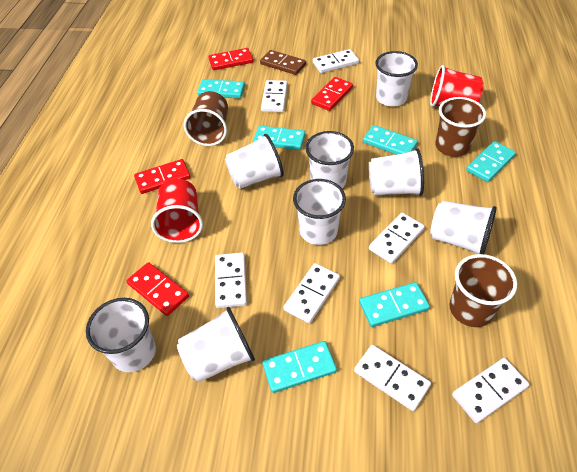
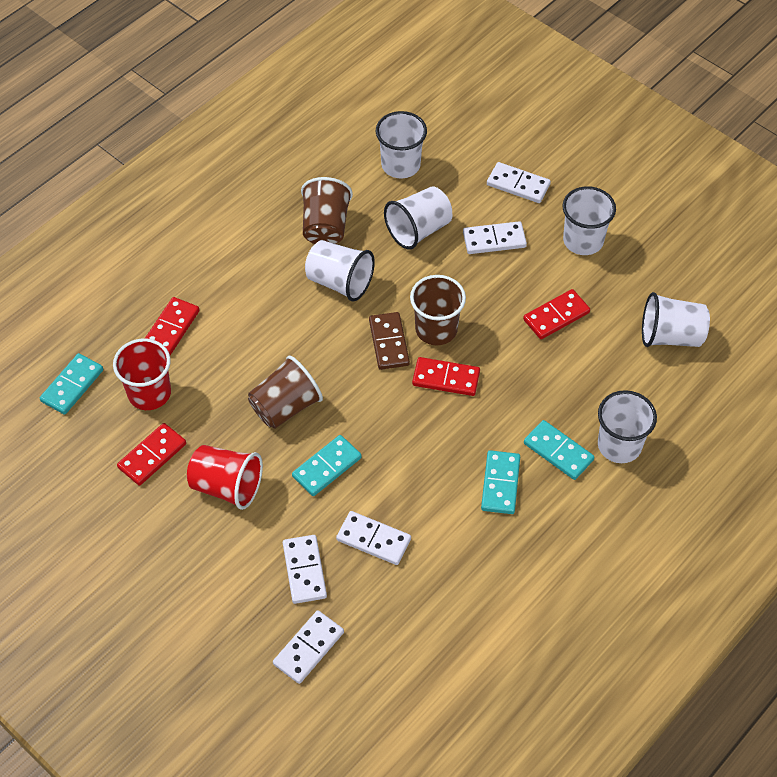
turquoise domino: 6 -> 4
white cup: 8 -> 6
white domino: 7 -> 5

